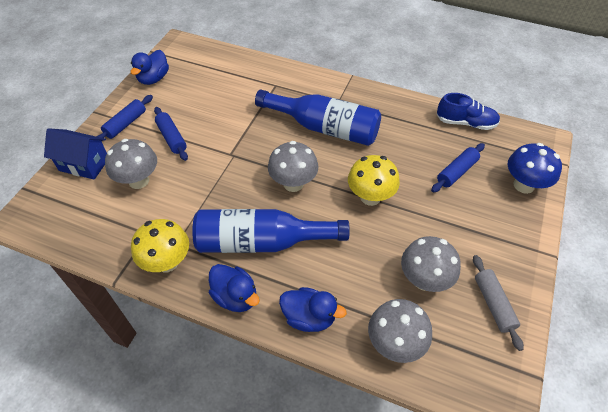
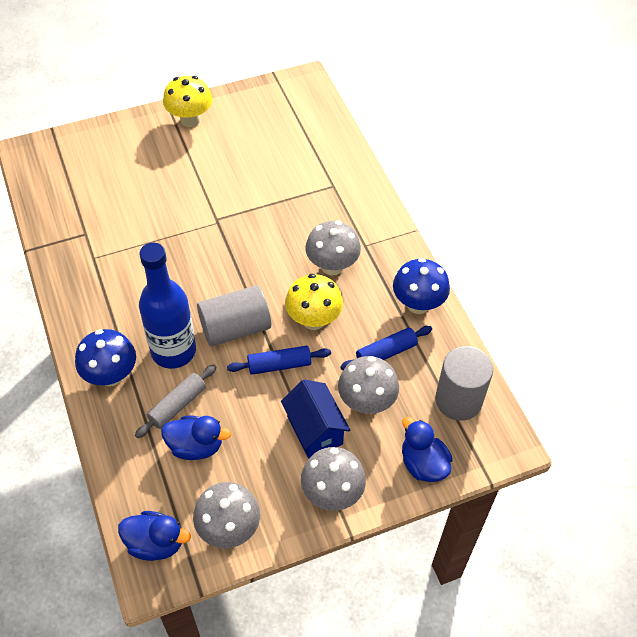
blue bottle: 2 -> 1
blue mushroom: 1 -> 2
blue rolling pin: 3 -> 2
blue shoe: 1 -> 0
grey cylinder: 0 -> 2

